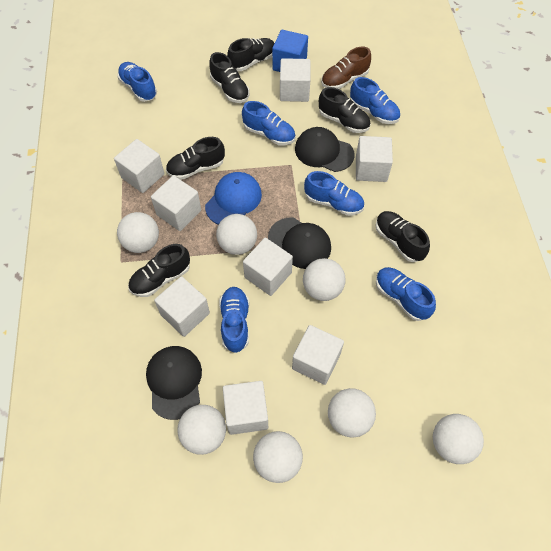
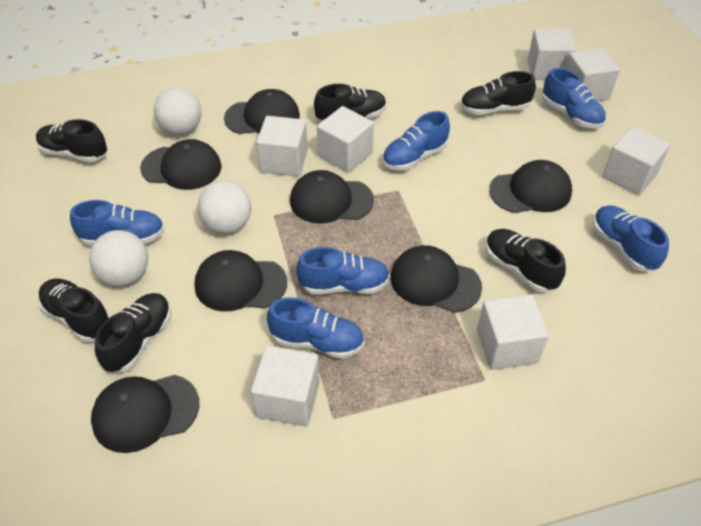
black cap: 3 -> 7
blue cap: 1 -> 0
blue cube: 1 -> 0
brown shoe: 1 -> 0
white ball: 7 -> 3
white cube: 8 -> 7

